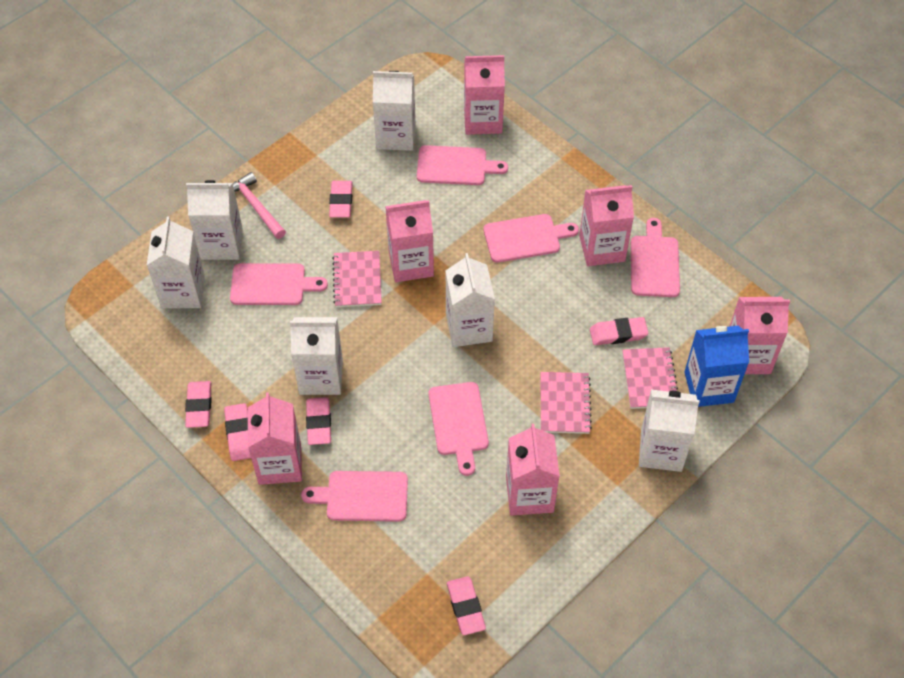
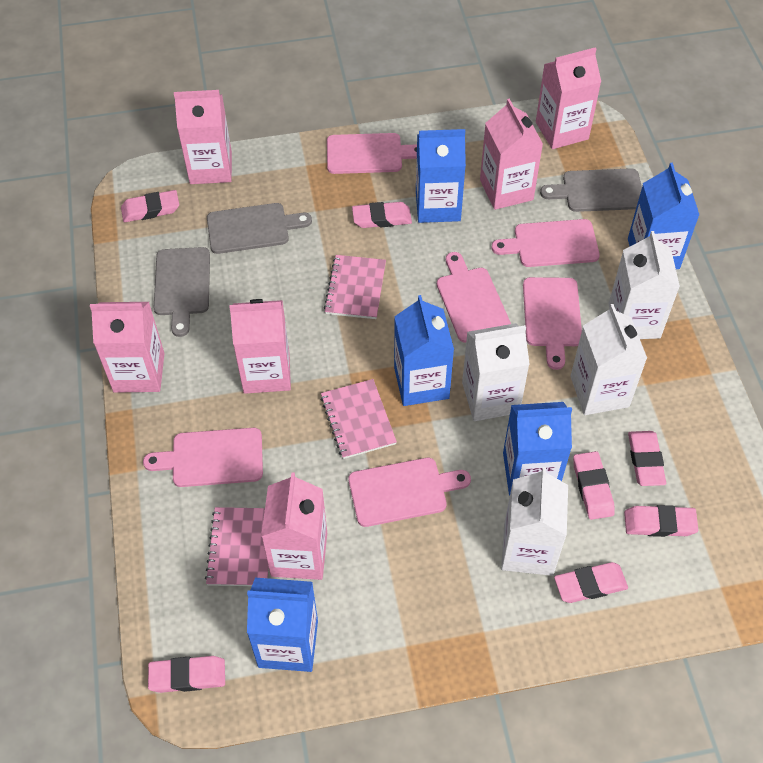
blue carton: 1 -> 5
grey cutting board: 0 -> 3
pink eraser: 6 -> 7
pink hammer: 1 -> 0
white carton: 6 -> 4

